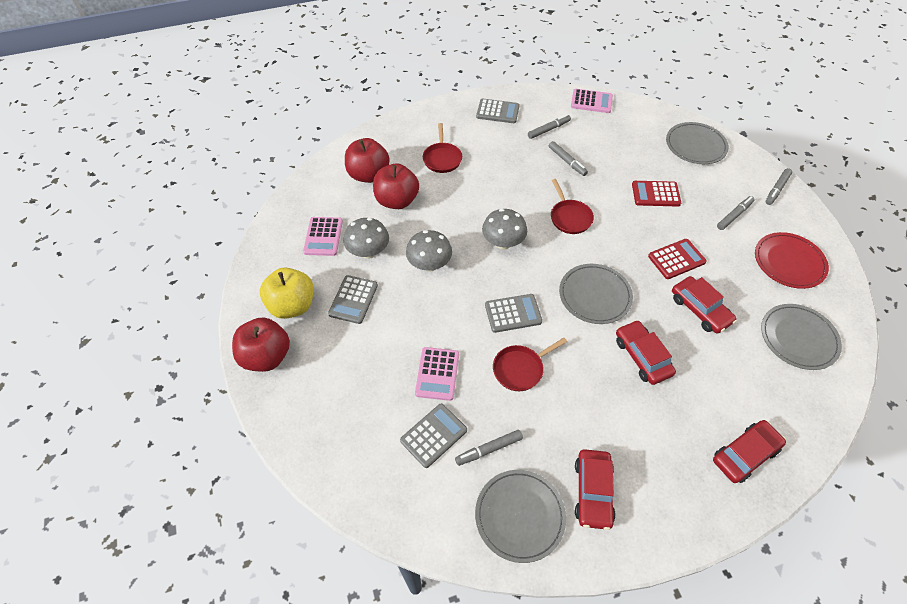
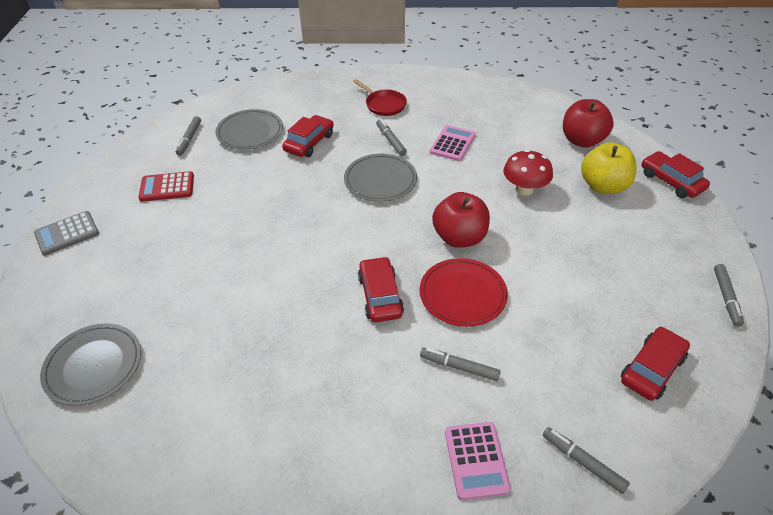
grey calculator: 4 -> 1
grey mushroom: 3 -> 0
grey plate: 4 -> 3
pink calculator: 3 -> 2
red apple: 3 -> 2
red calculator: 2 -> 1
red mushroom: 0 -> 1
red pan: 3 -> 1

